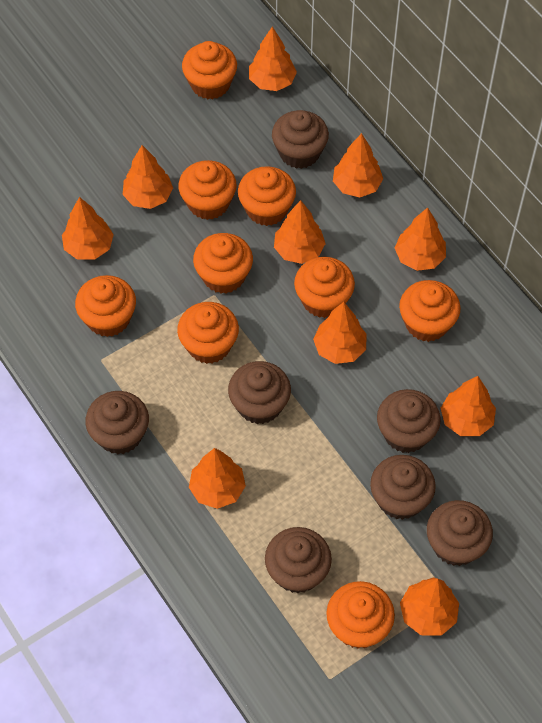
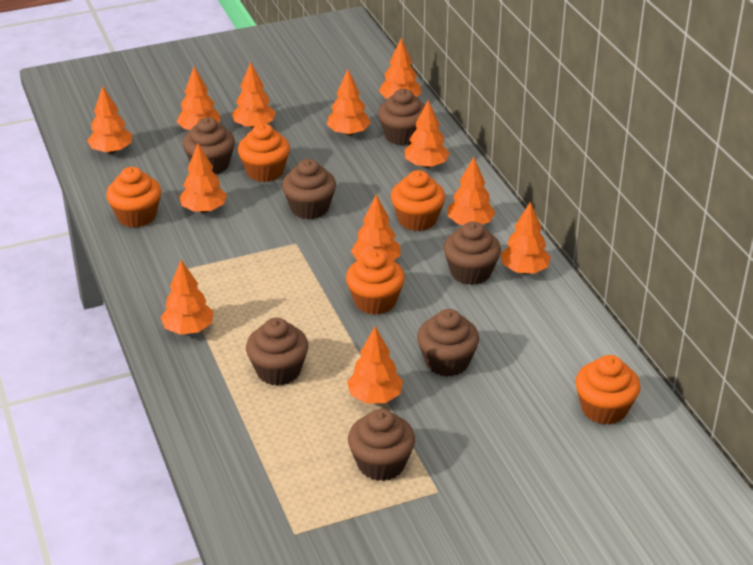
orange cupcake: 9 -> 5
orange tree: 10 -> 12

